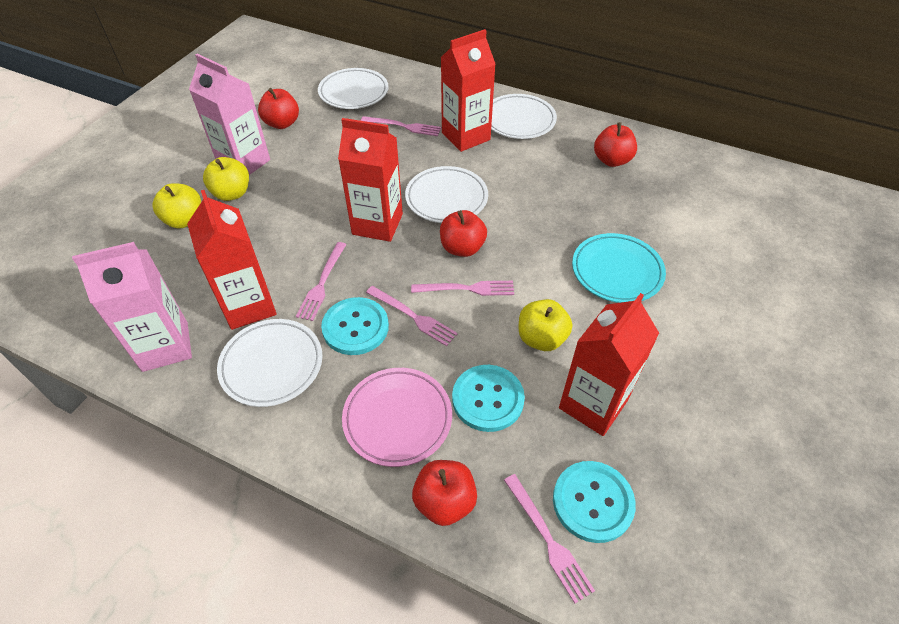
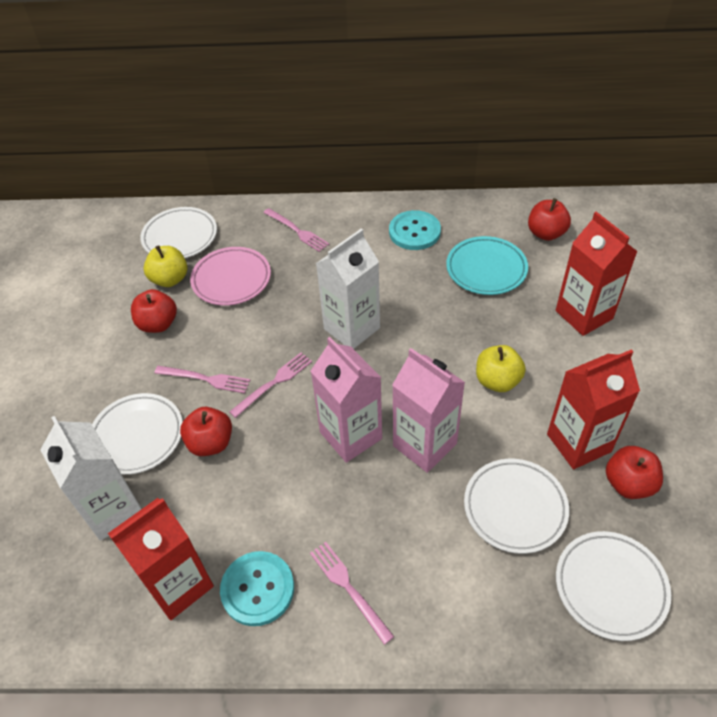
pink fork: 5 -> 4
red carton: 4 -> 3
turquoise button: 3 -> 2
white carton: 0 -> 2
yellow apple: 3 -> 2

